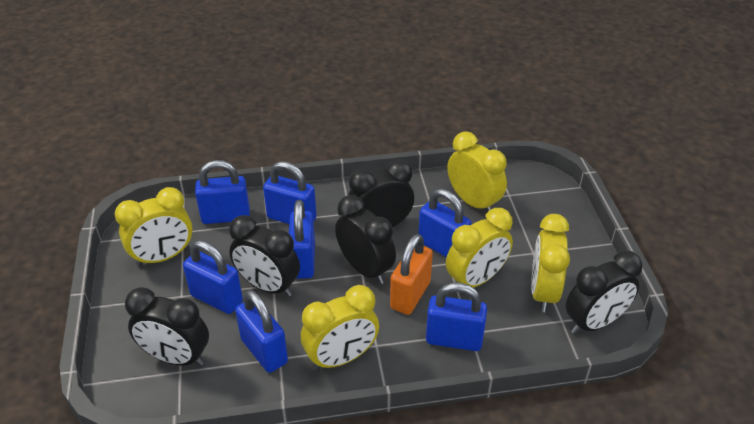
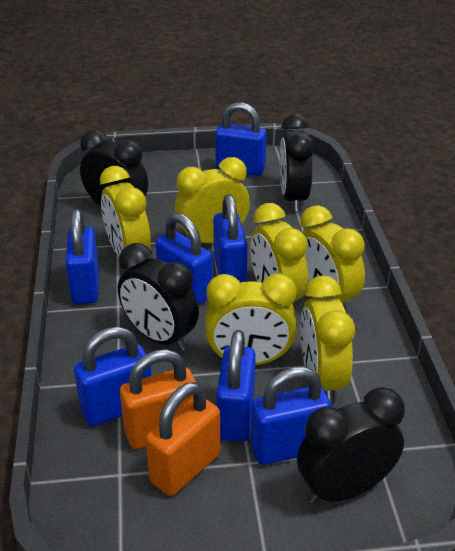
black clock: 5 -> 4
orange padlock: 1 -> 2
yellow clock: 5 -> 6

